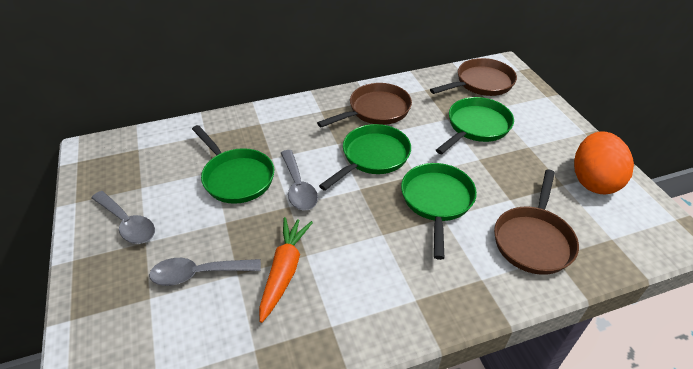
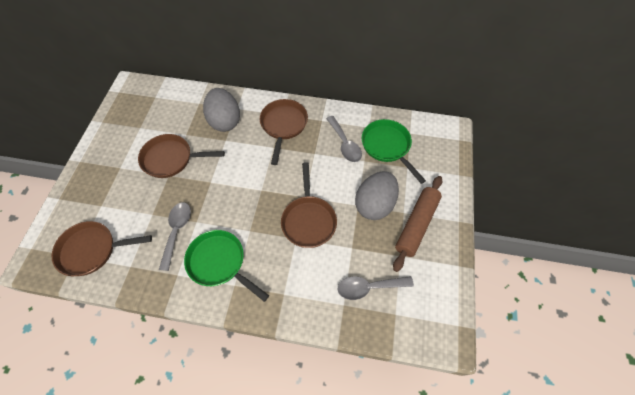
brown pan: 3 -> 4
brown rolling pin: 0 -> 1
green pan: 4 -> 2
grey egg: 0 -> 2
orange carrot: 1 -> 0
orange egg: 1 -> 0

